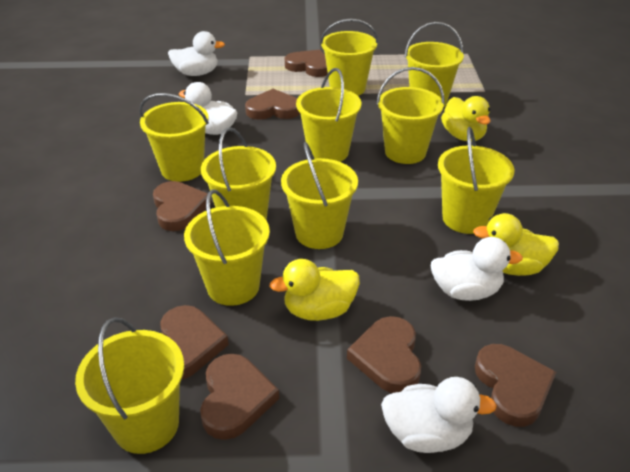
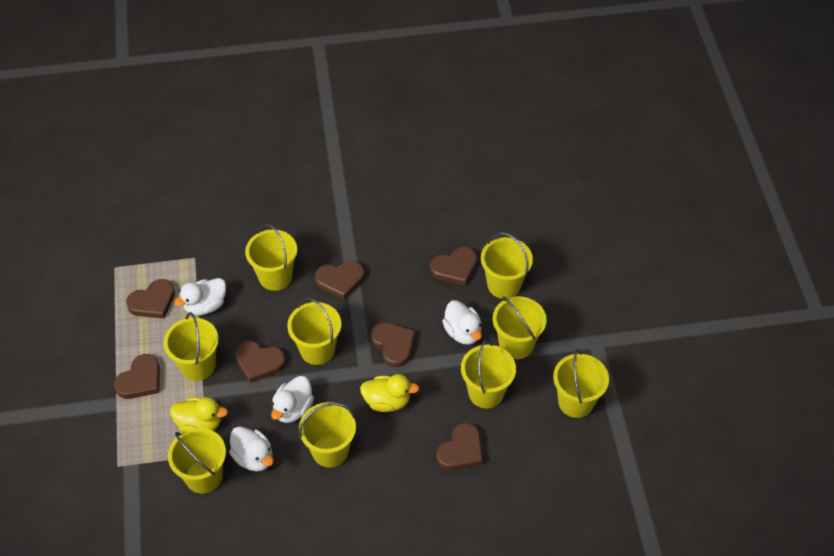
yellow bucket: 10 -> 9
yellow duck: 3 -> 2

